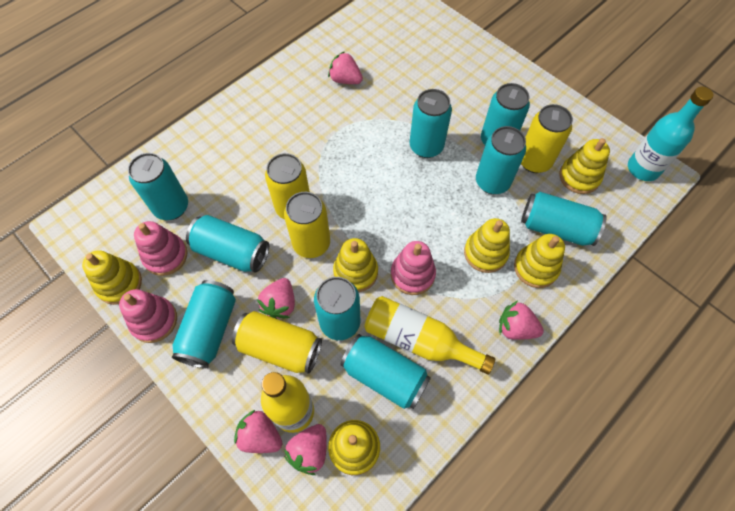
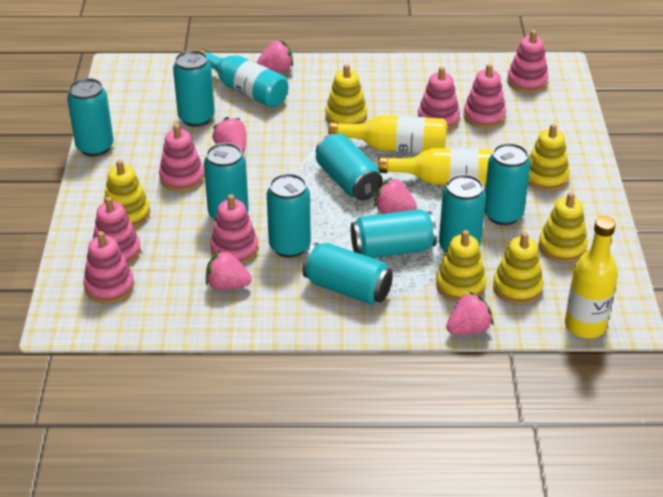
pink stacking toy: 3 -> 7
yellow bottle: 2 -> 3
yellow can: 4 -> 0

